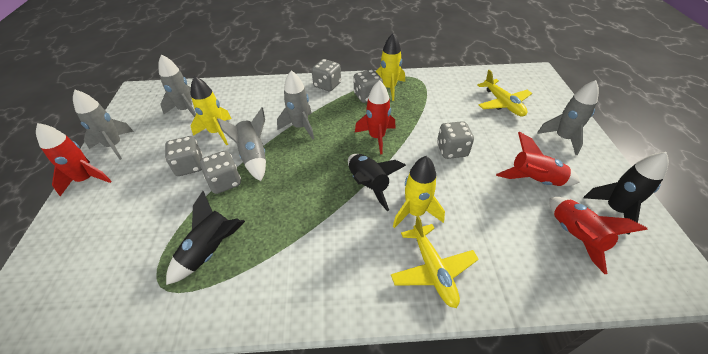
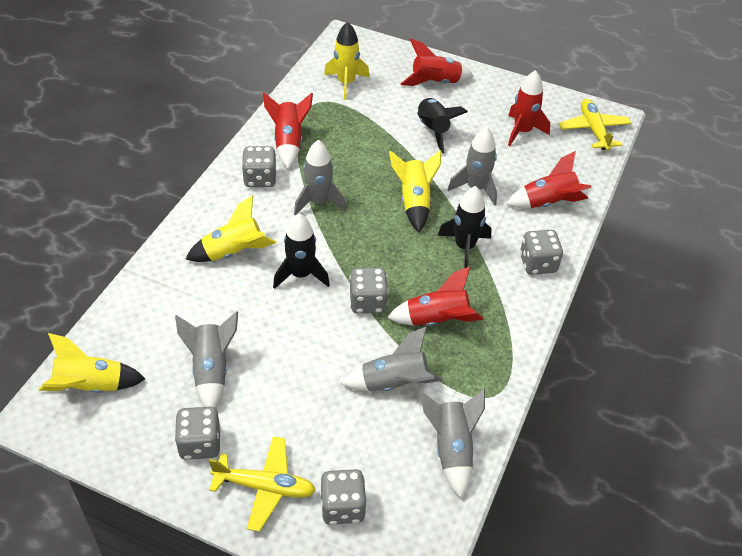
red rocket: 4 -> 5
yellow rocket: 3 -> 4

